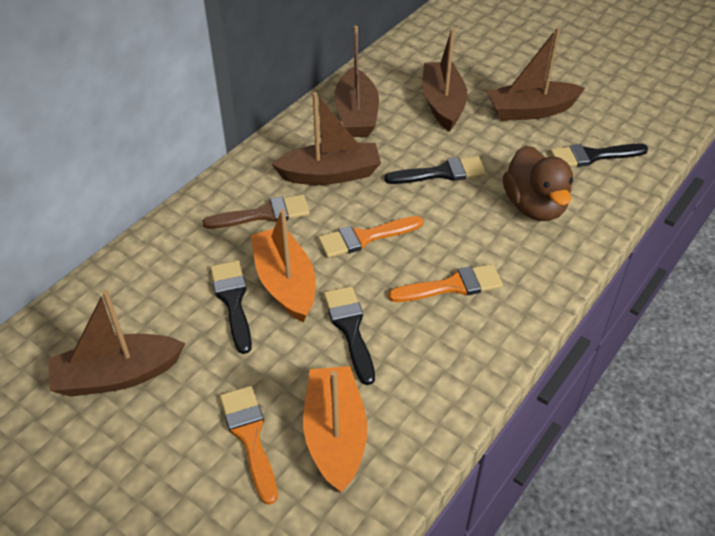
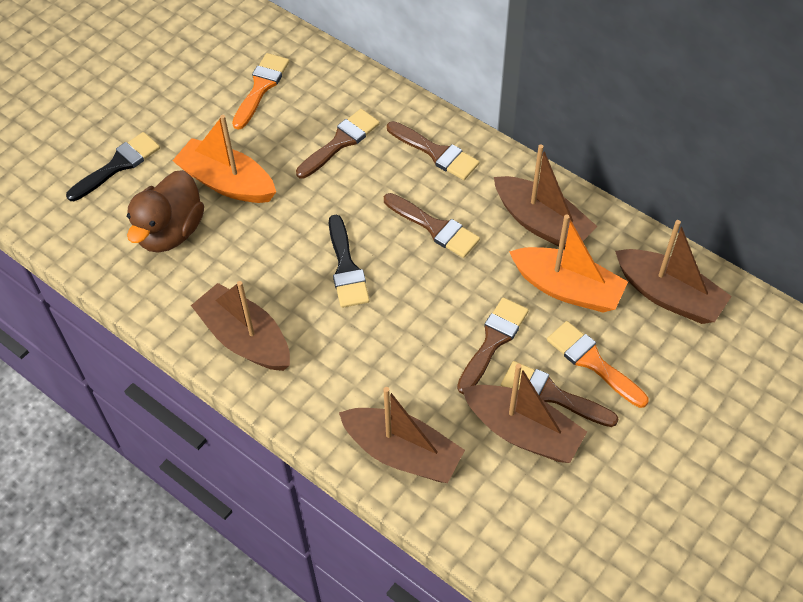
black brush: 4 -> 2
brown brush: 1 -> 5
orange brush: 3 -> 2

